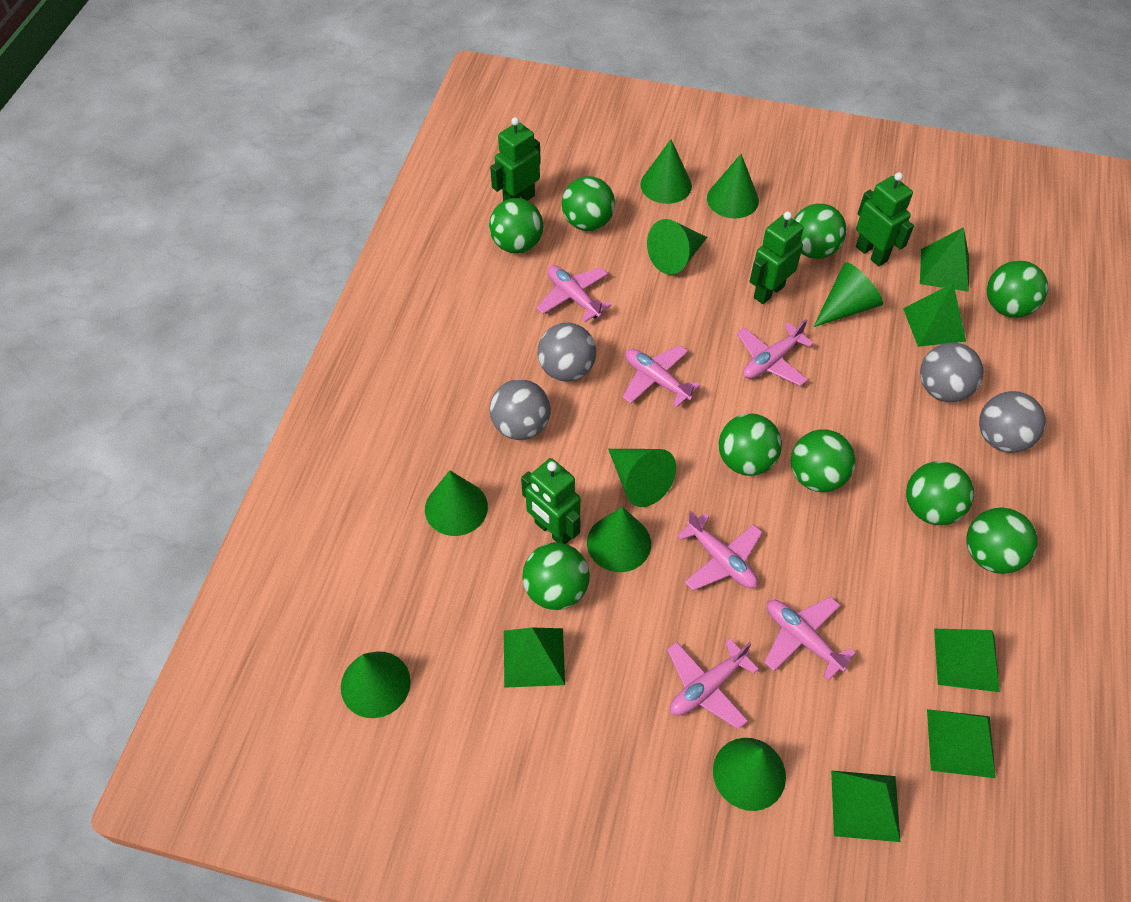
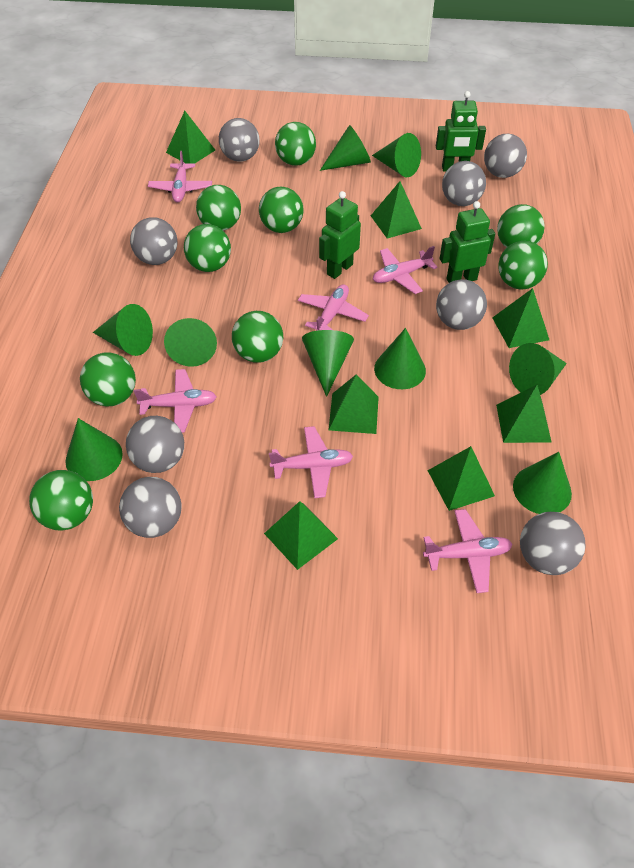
green pyramid: 6 -> 7
green robot: 4 -> 3
grey ball: 4 -> 8

